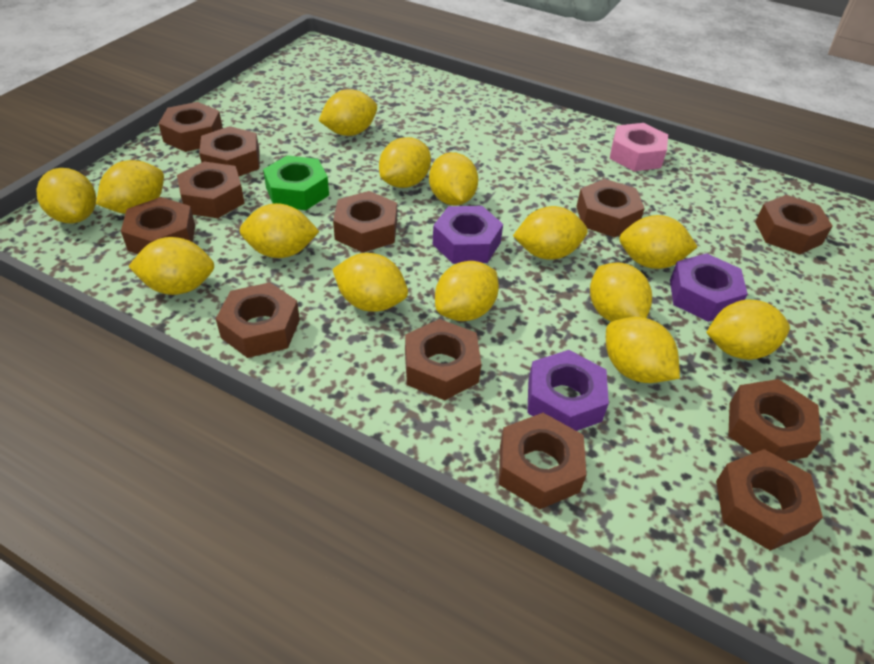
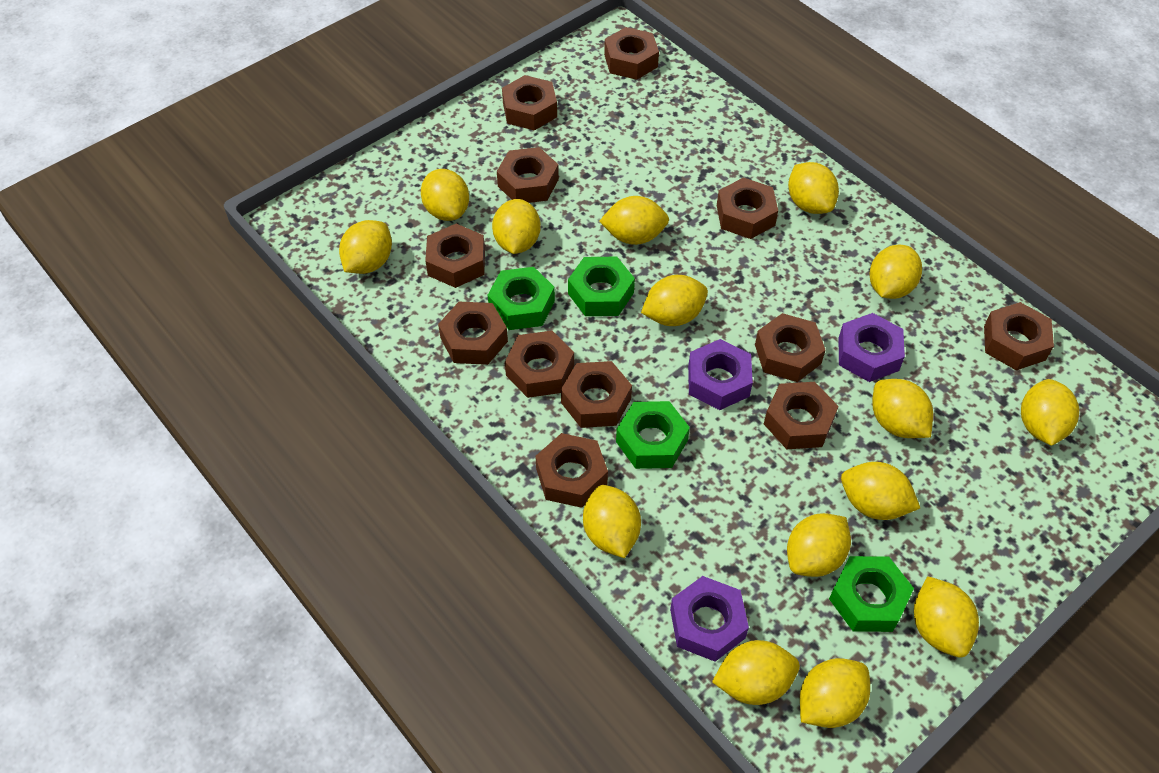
green nut: 1 -> 4
pink nut: 1 -> 0
yellow lemon: 14 -> 15

